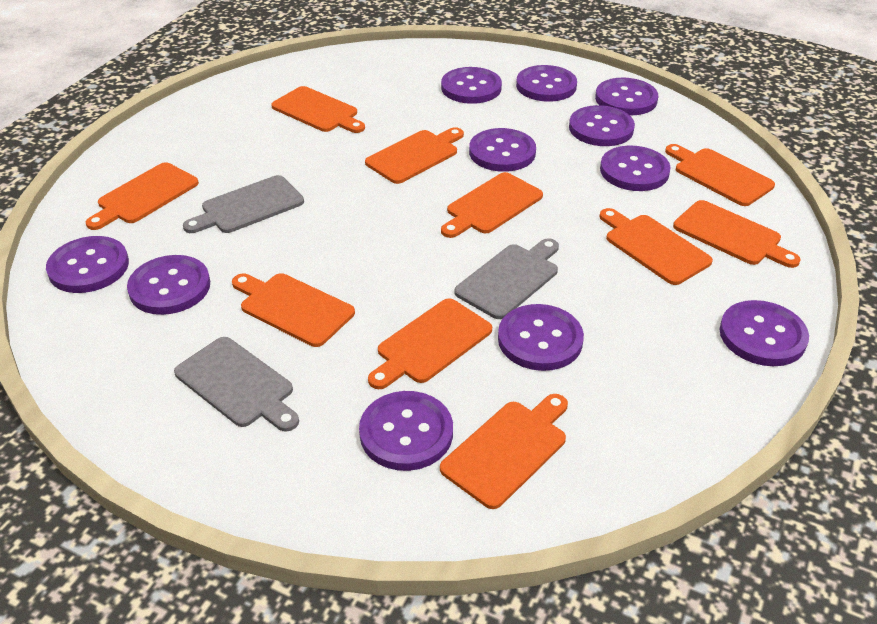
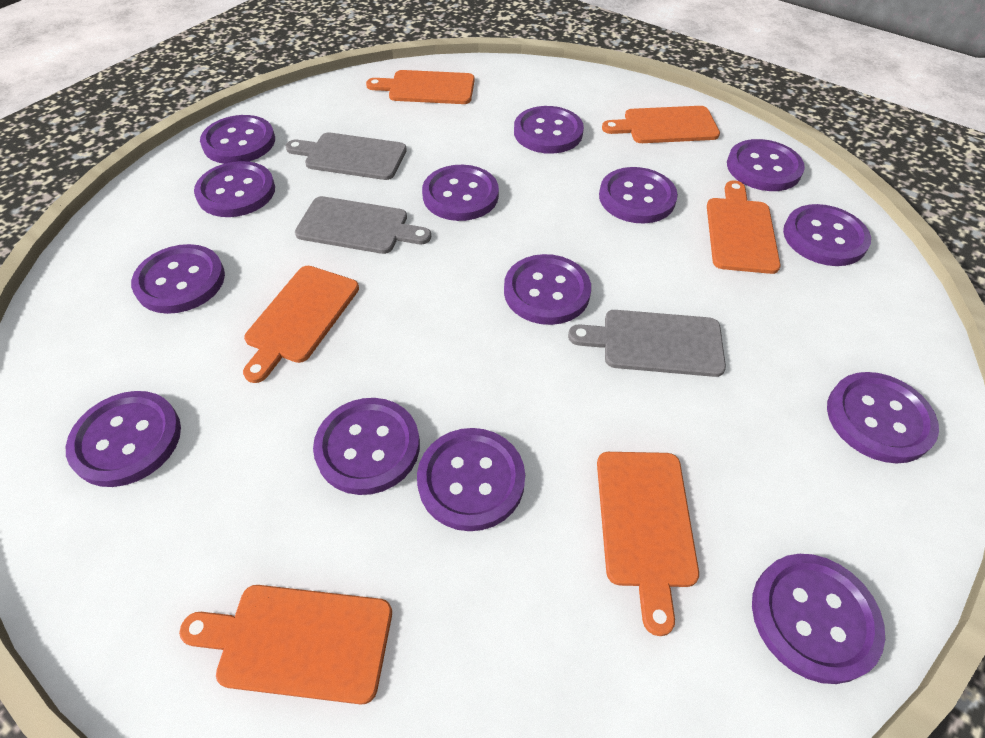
orange cutting board: 10 -> 6
purple button: 11 -> 14

